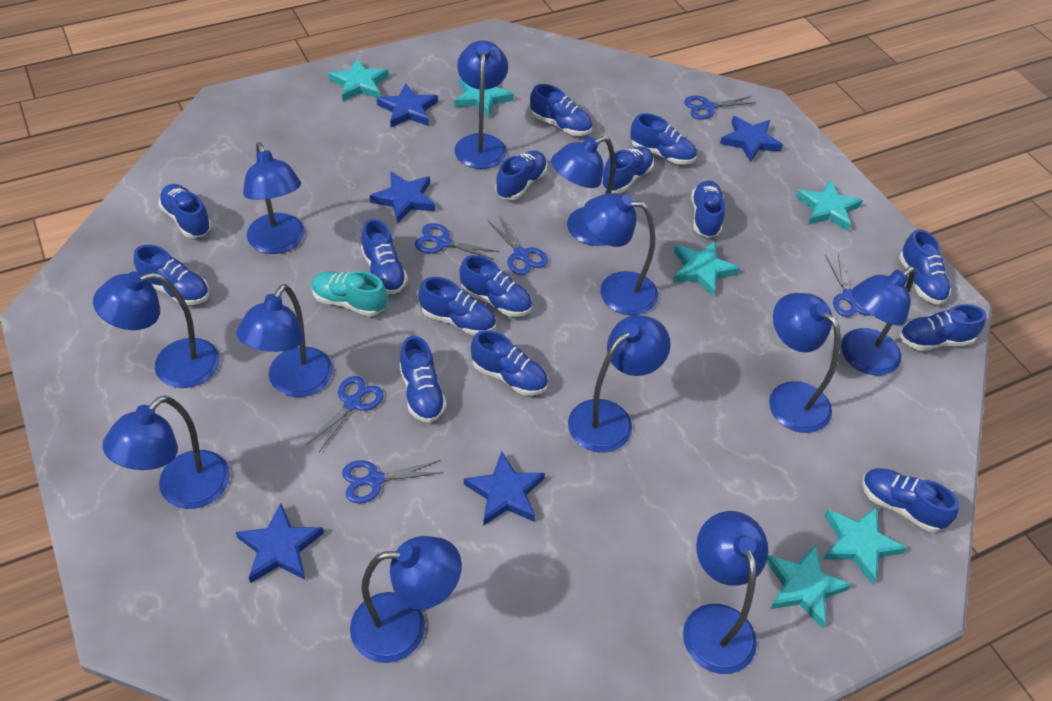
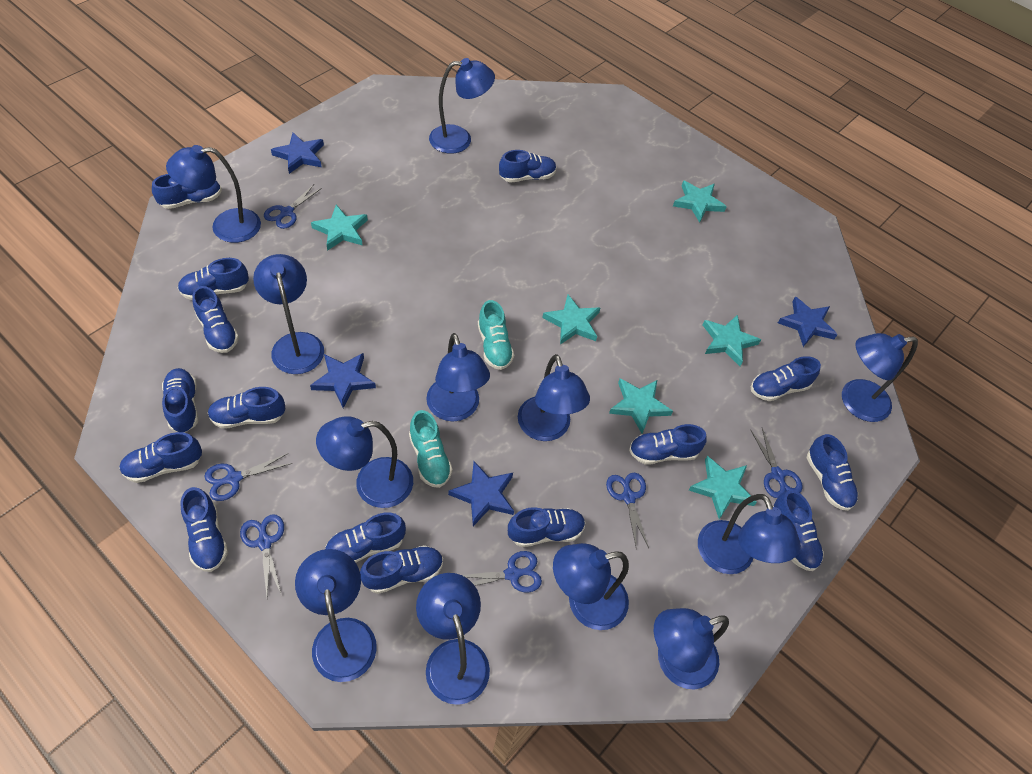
blue star: 5 -> 4
turquoise shoe: 1 -> 2

